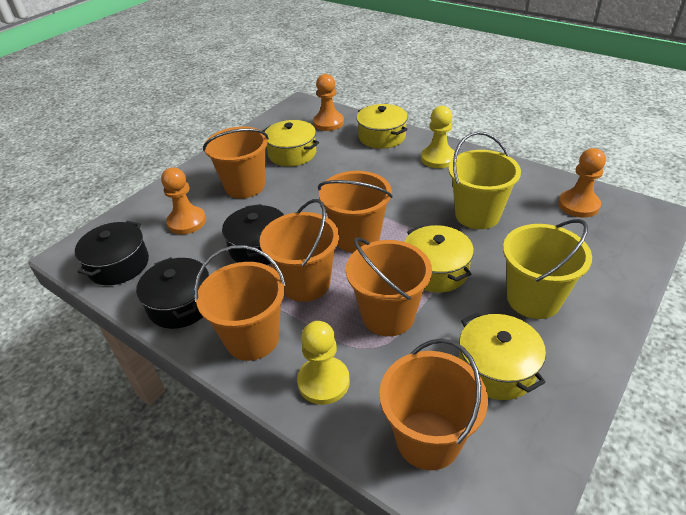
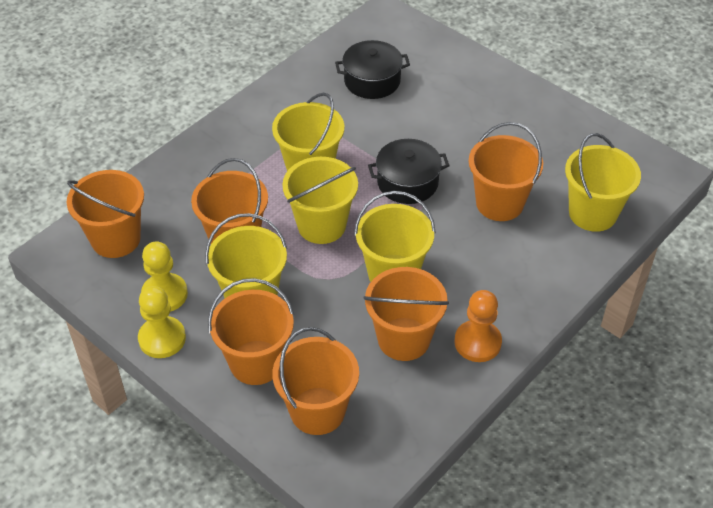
black pot: 3 -> 2
orange pawn: 3 -> 1
yellow bucket: 2 -> 5
yellow pot: 4 -> 0

